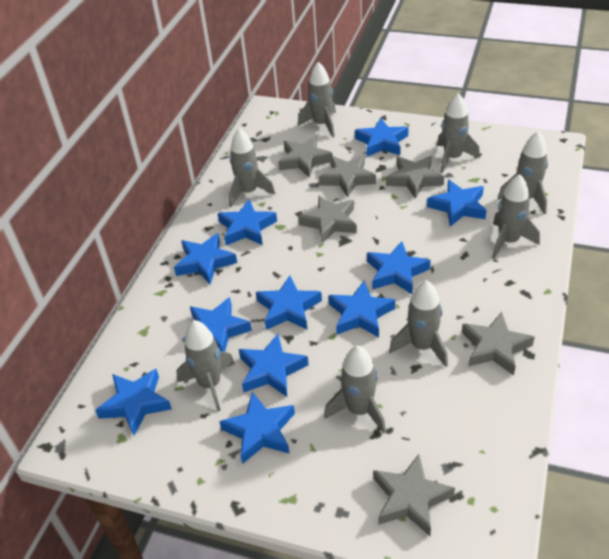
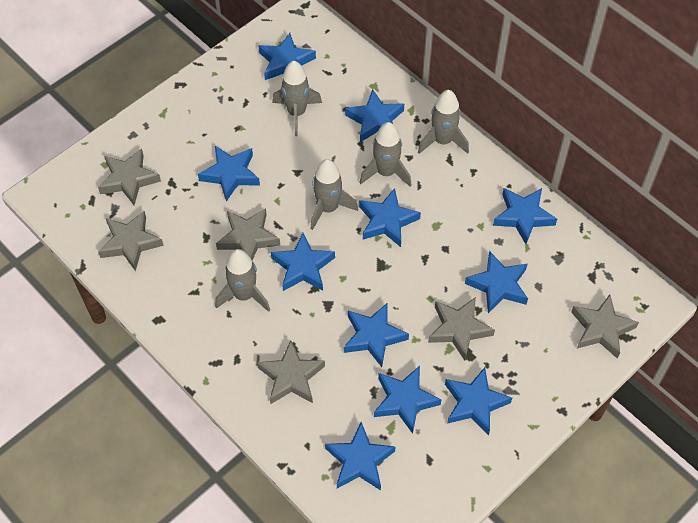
grey rocket: 8 -> 5

